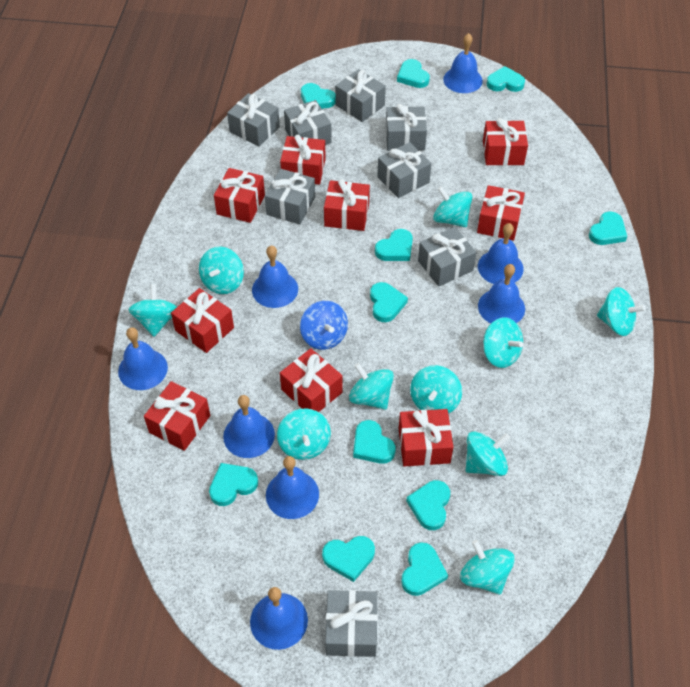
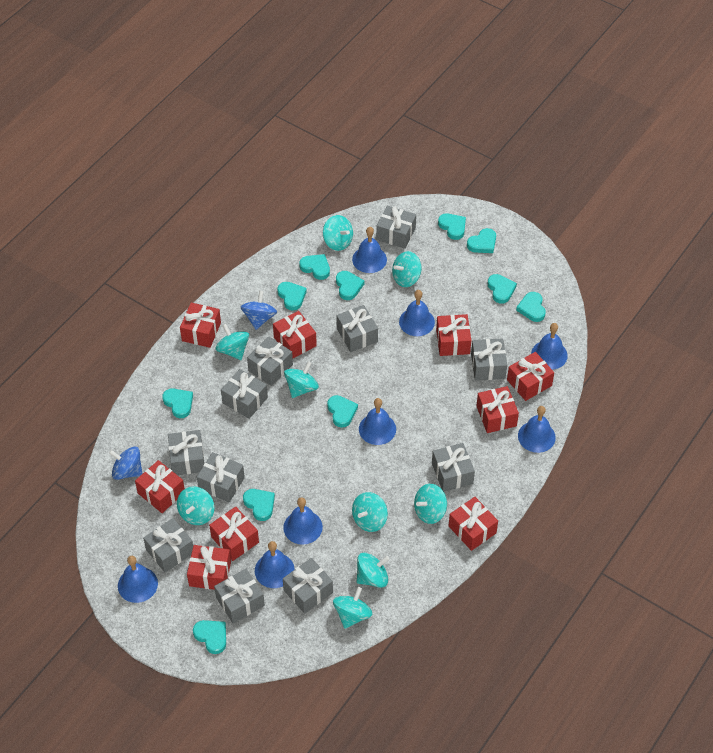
blue spinning top: 1 -> 2
grey gift: 8 -> 11
turquoise spinning top: 10 -> 9

